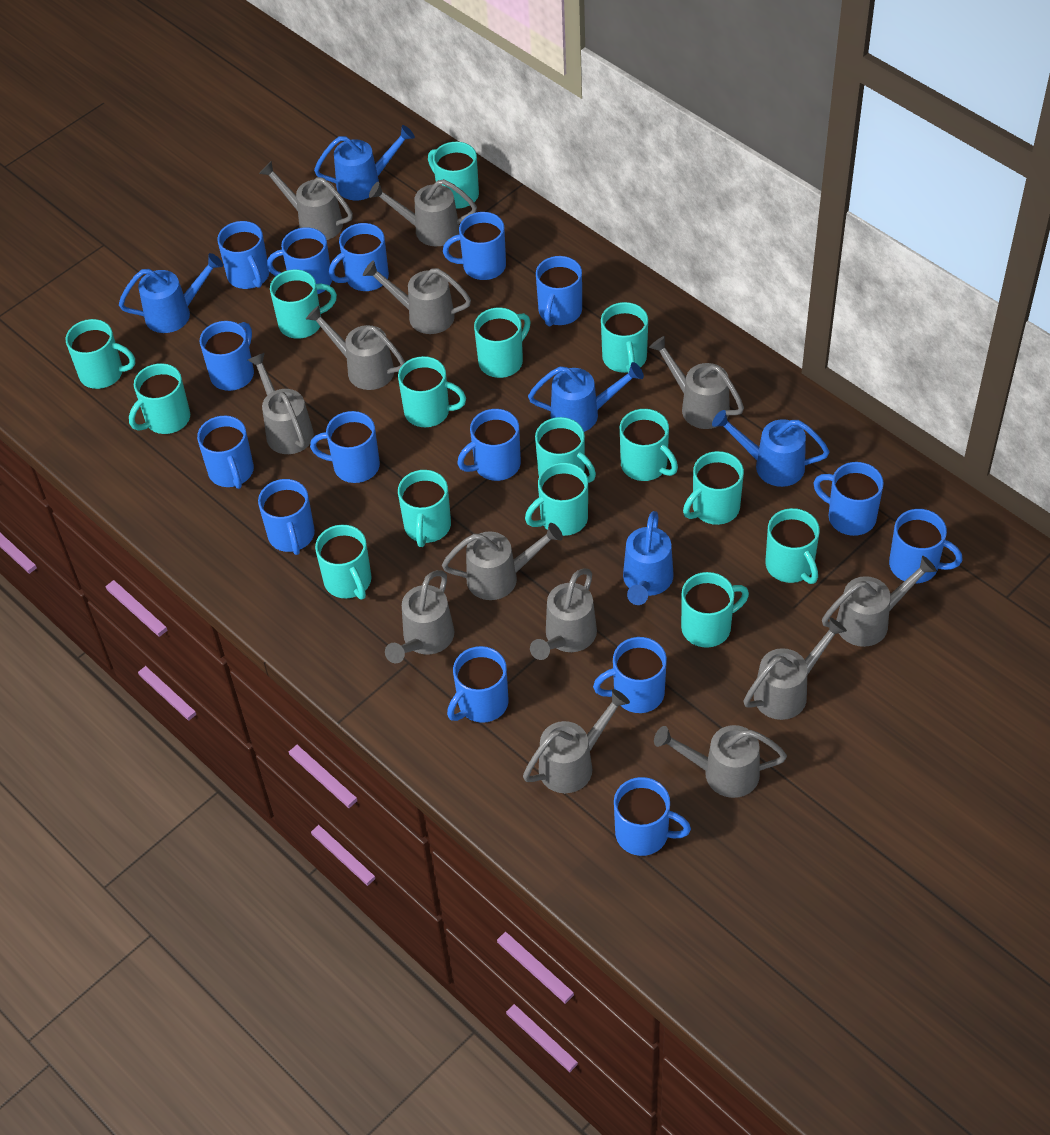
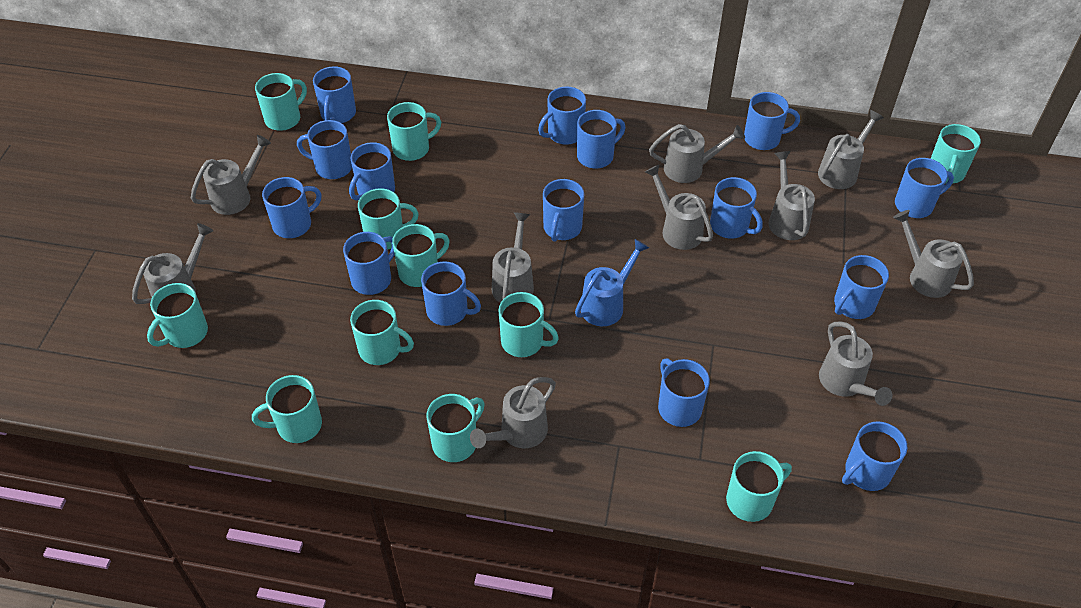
blue watering can: 5 -> 1
grey watering can: 13 -> 10
turquoise mug: 15 -> 11

